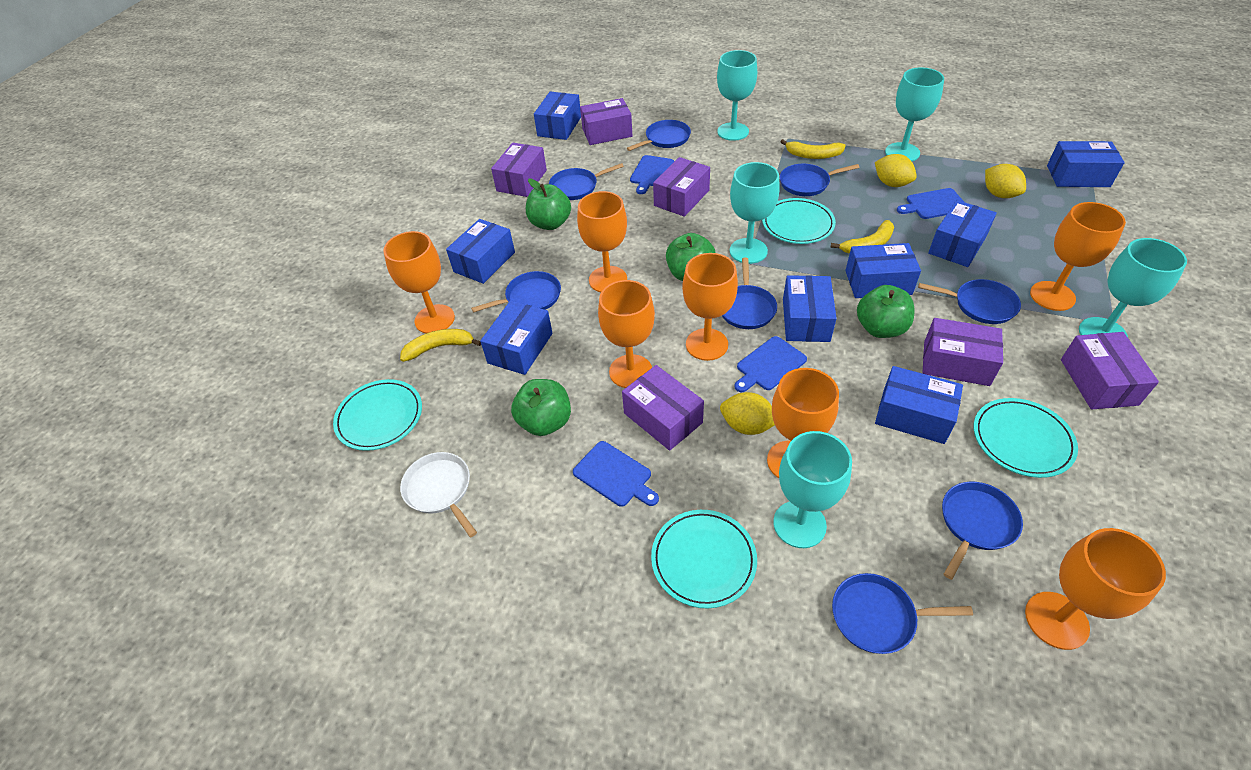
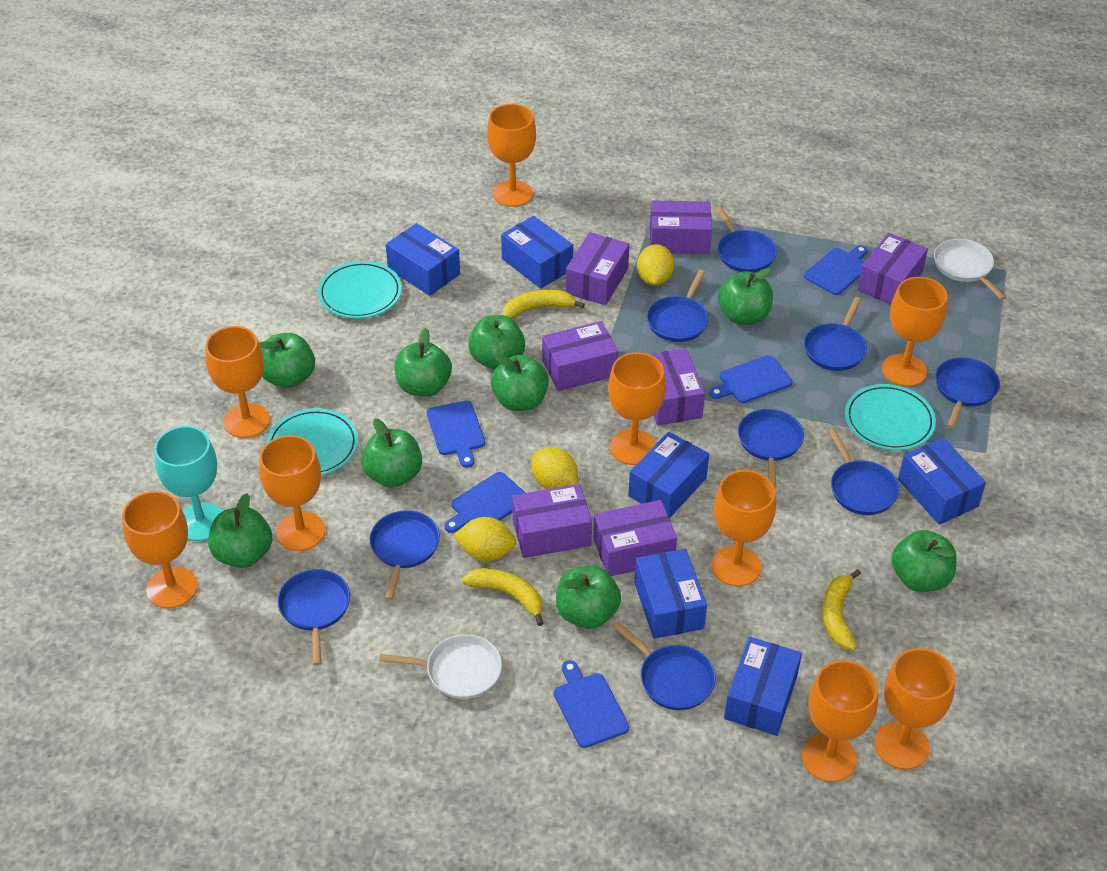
blue box: 8 -> 6
blue cutting board: 4 -> 5
blue pan: 8 -> 9
green apple: 4 -> 9
orange goblet: 7 -> 9
purple box: 6 -> 7
turquoise goblet: 5 -> 1
turquoise plate: 4 -> 3
white pan: 1 -> 2

